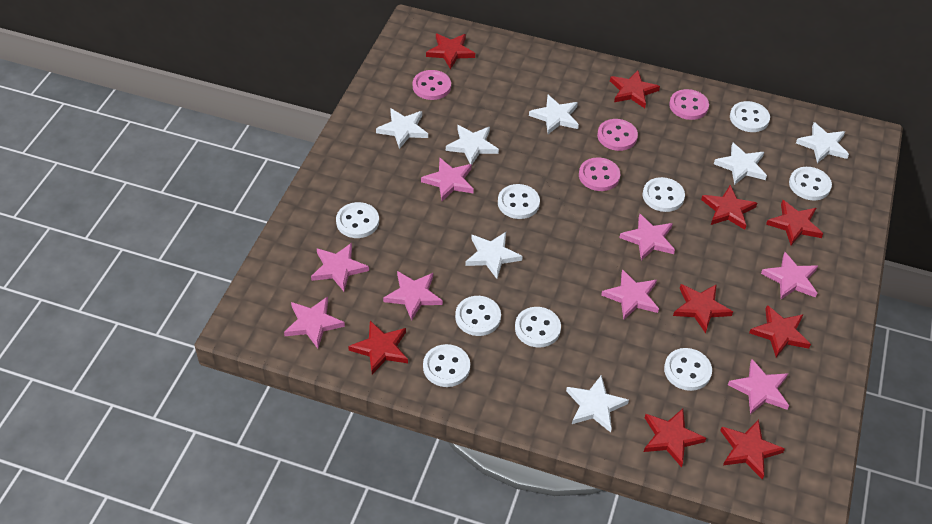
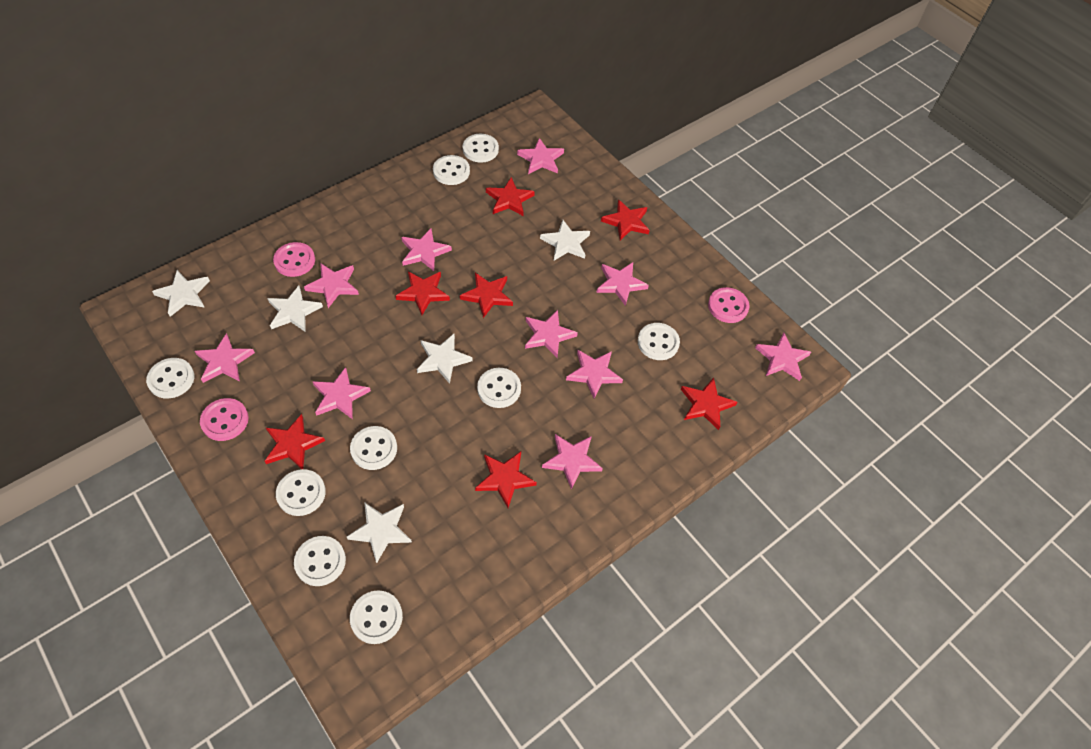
pink button: 4 -> 3
pink star: 8 -> 10
red star: 9 -> 7
white star: 7 -> 5

